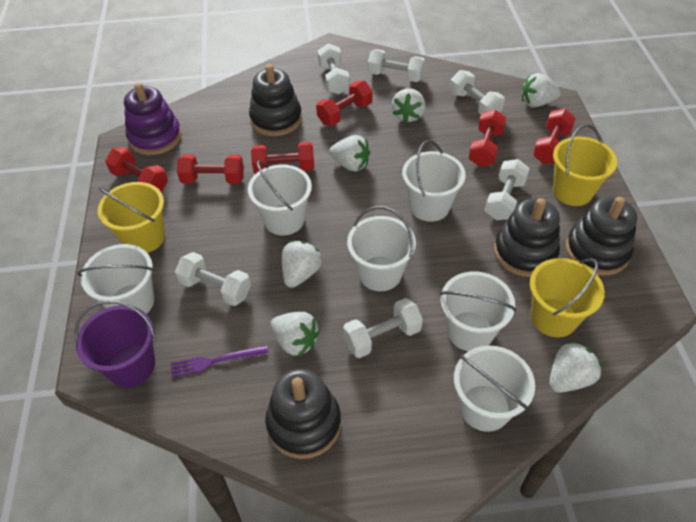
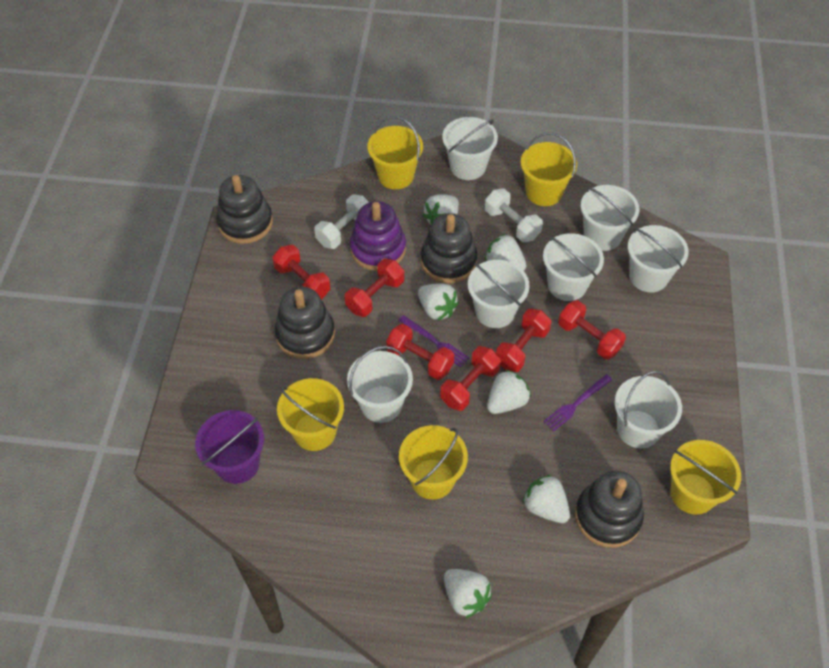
purple fork: 1 -> 2
white bucket: 6 -> 7
white dumbbell: 6 -> 2
yellow bucket: 3 -> 5

